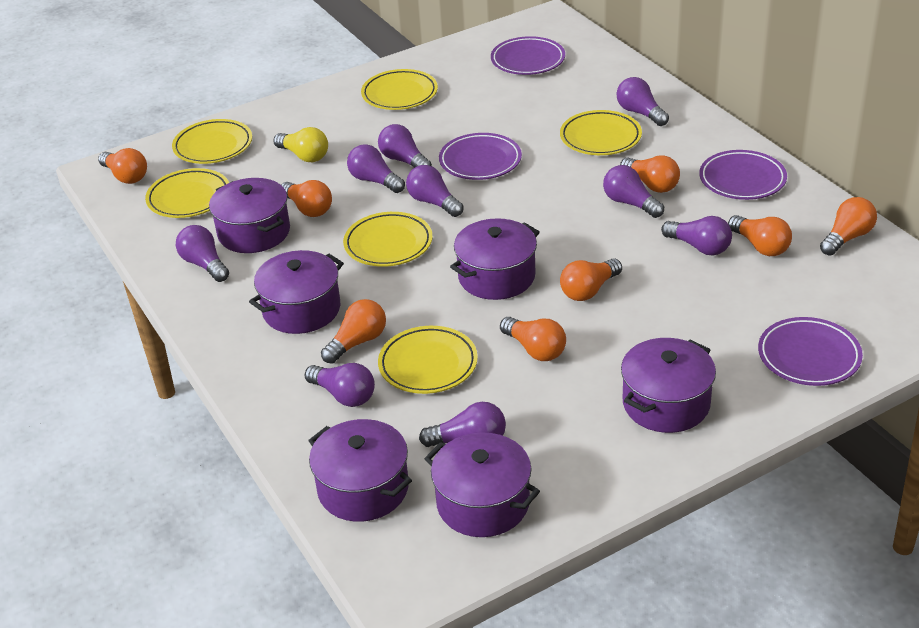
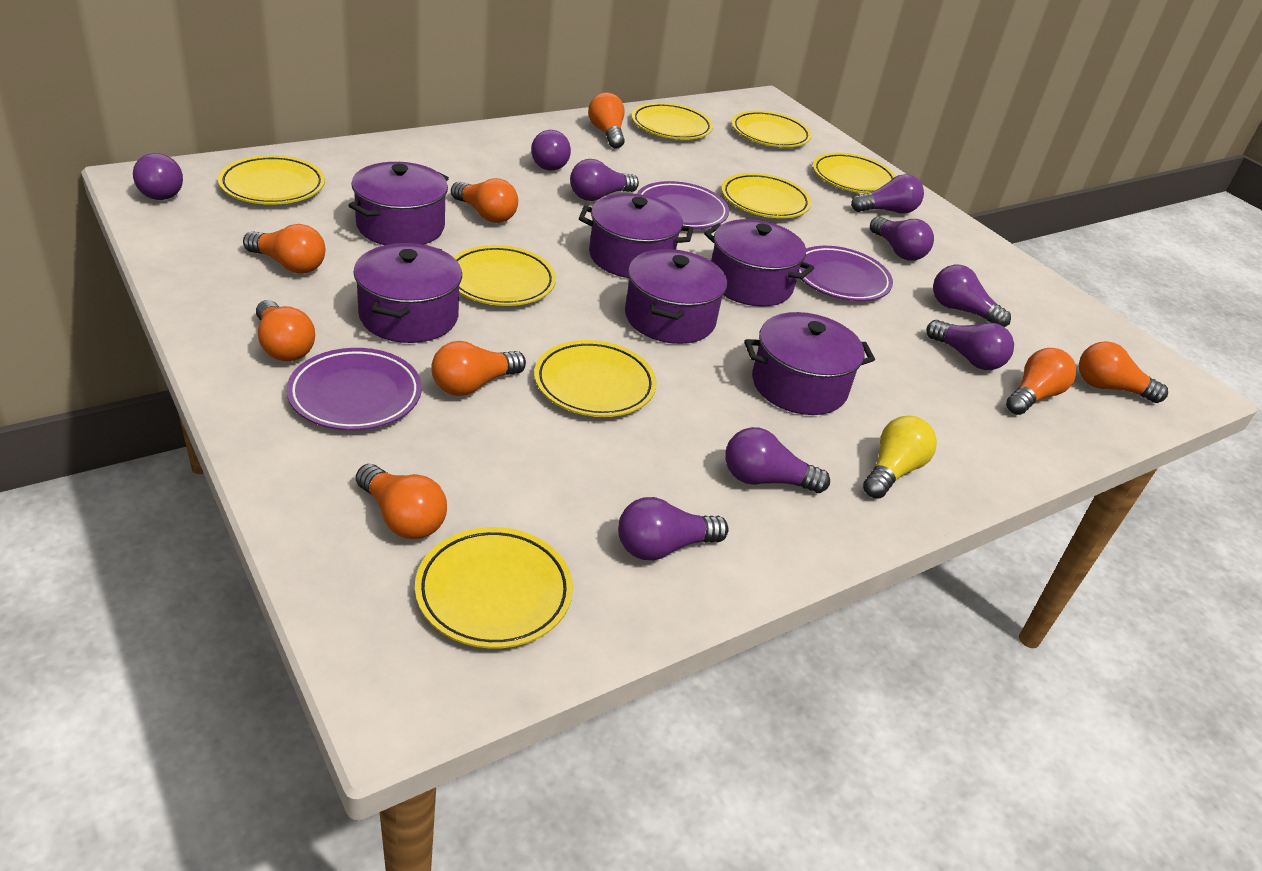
purple plate: 4 -> 3
yellow plate: 6 -> 8

